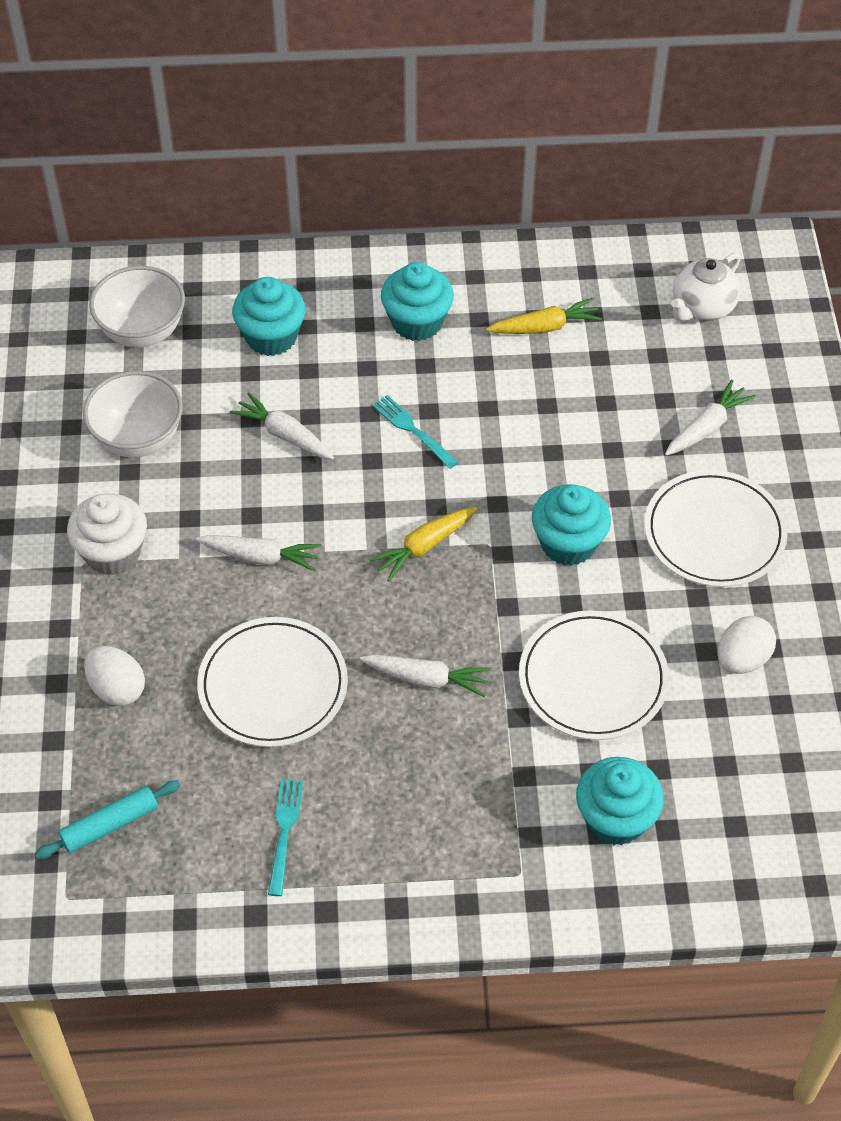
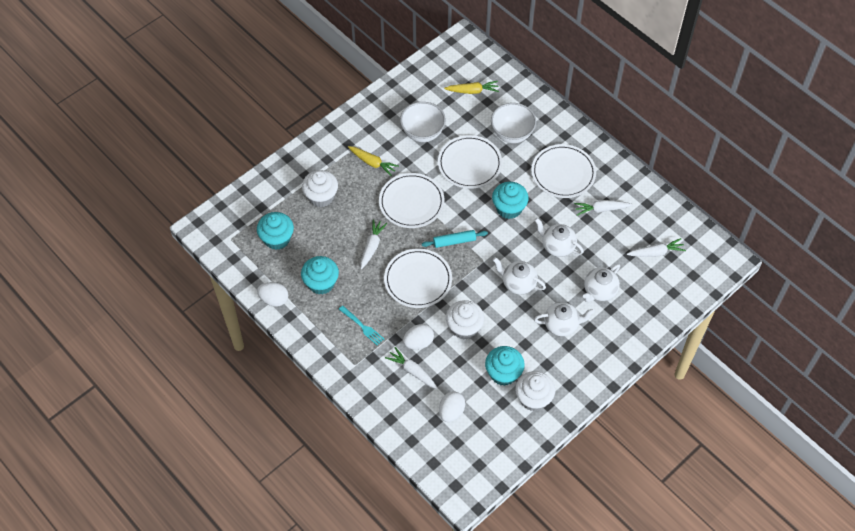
turquoise fork: 2 -> 1
white cupcake: 1 -> 3
white egg: 2 -> 3
white plate: 3 -> 4
white teapot: 1 -> 4

